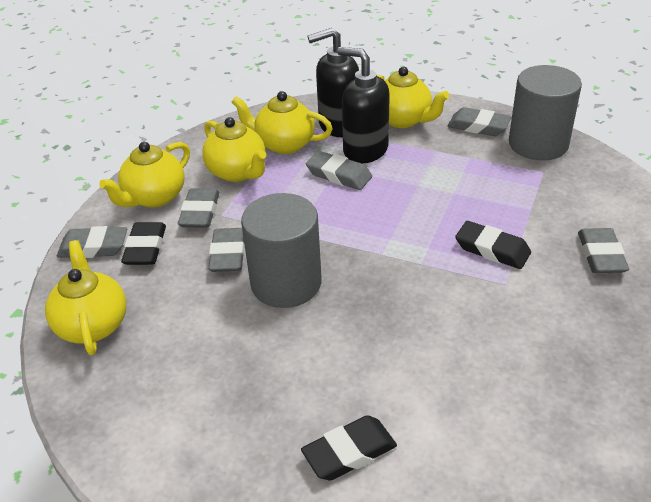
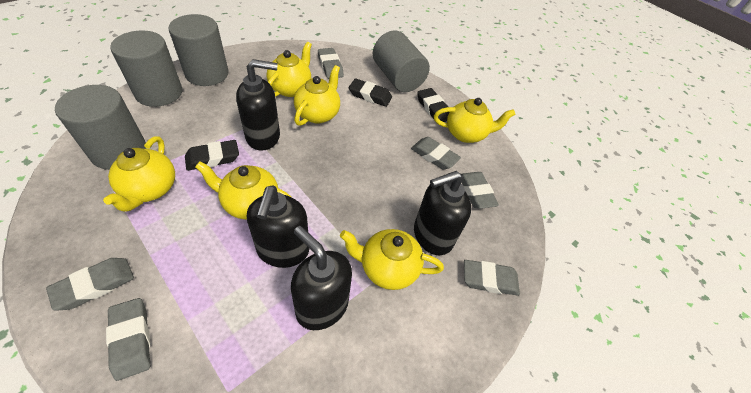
black soap dispenser: 2 -> 4
grey cylinder: 2 -> 4
yellow teapot: 5 -> 6

